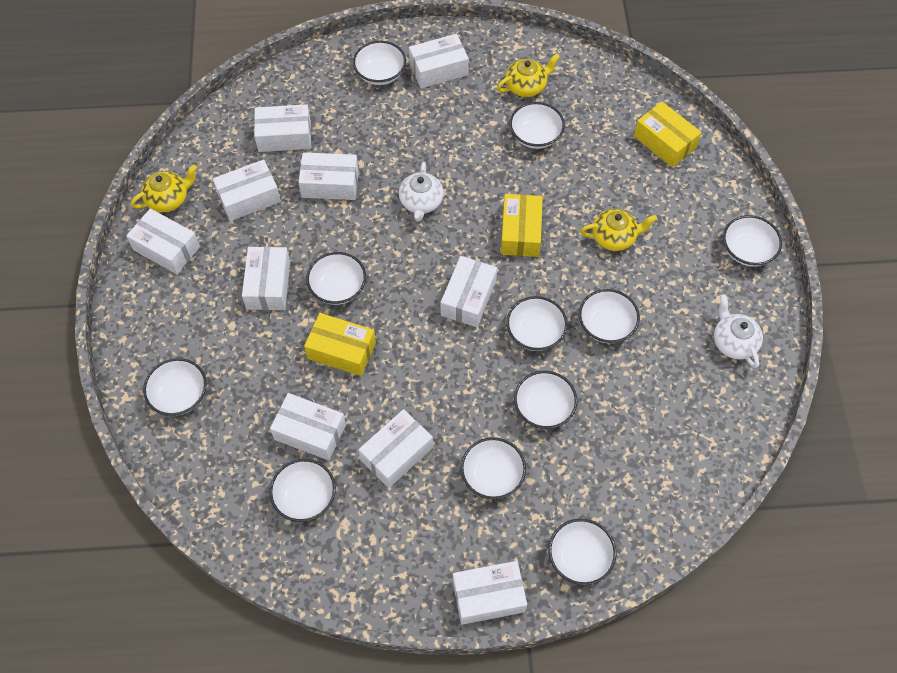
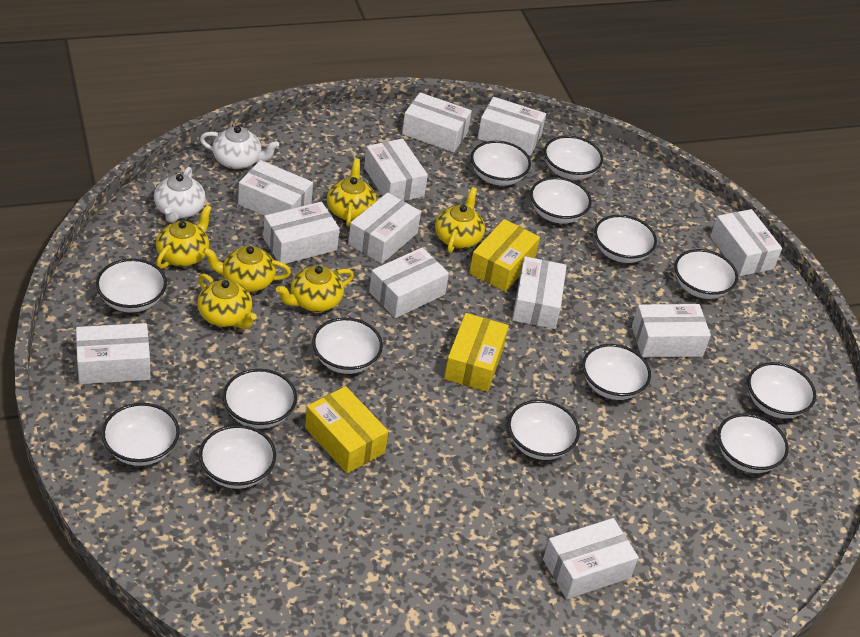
white bowl: 11 -> 14
white box: 10 -> 12
yellow teapot: 3 -> 6

